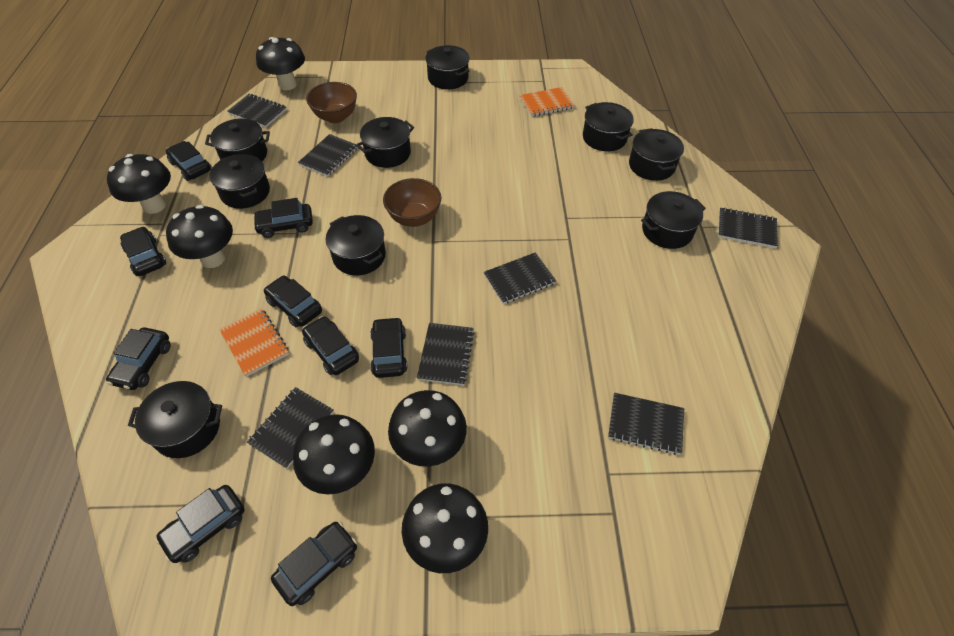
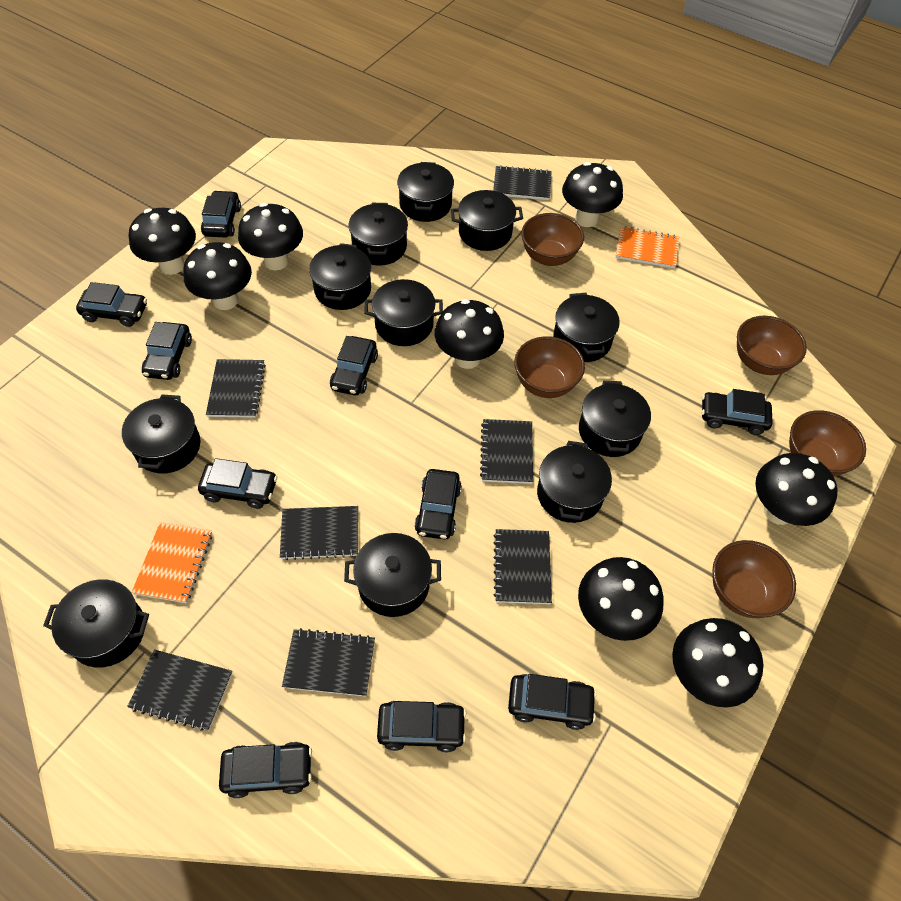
black car: 9 -> 10
black mushroom: 6 -> 8
black pot: 9 -> 11
brown bowl: 2 -> 5

